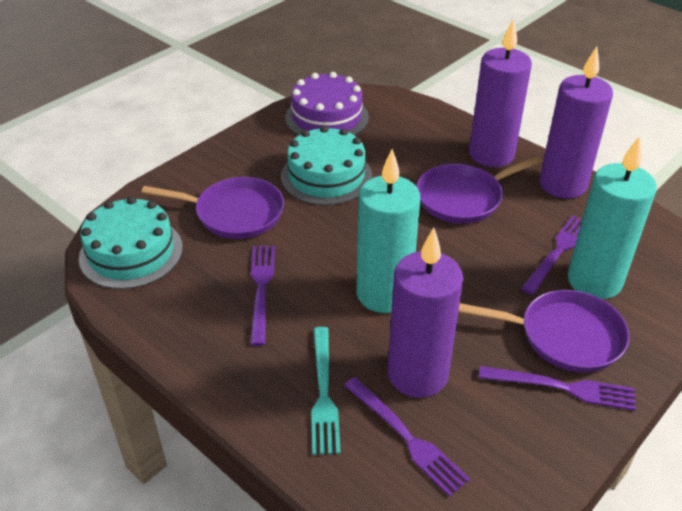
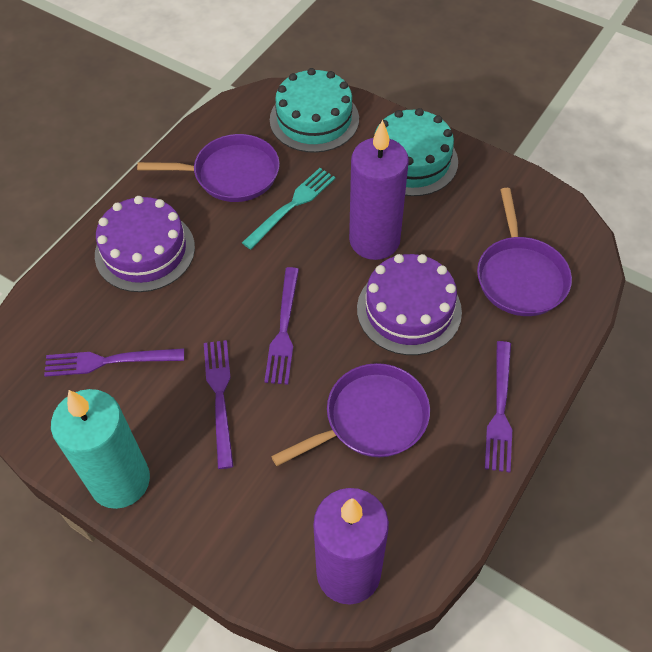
purple cake: 1 -> 2
purple candle: 3 -> 2
turquoise candle: 2 -> 1

